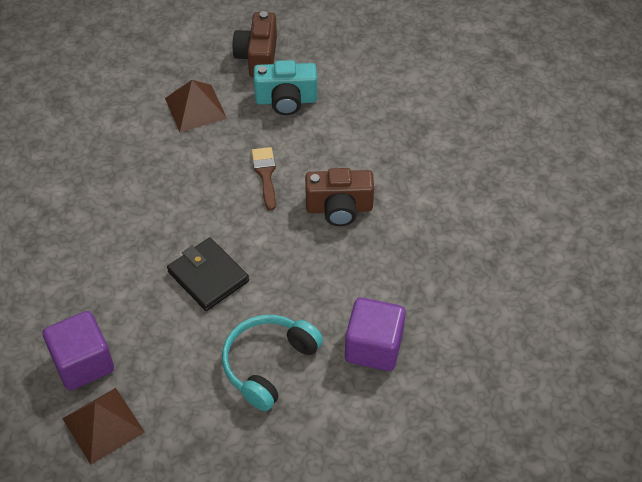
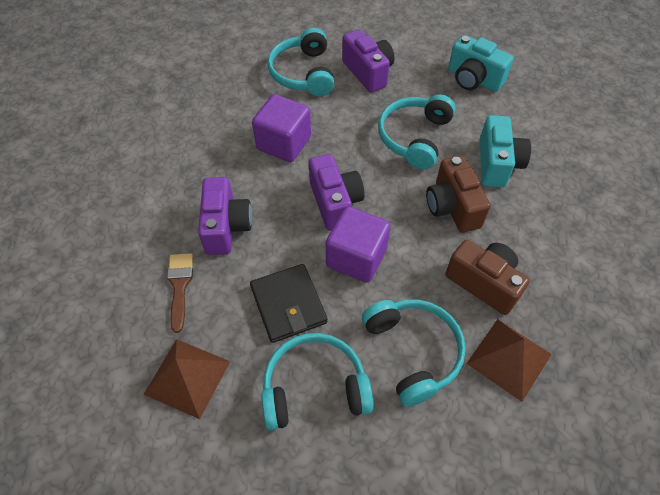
purple camera: 0 -> 3
turquoise camera: 1 -> 2
turquoise headphones: 1 -> 4

